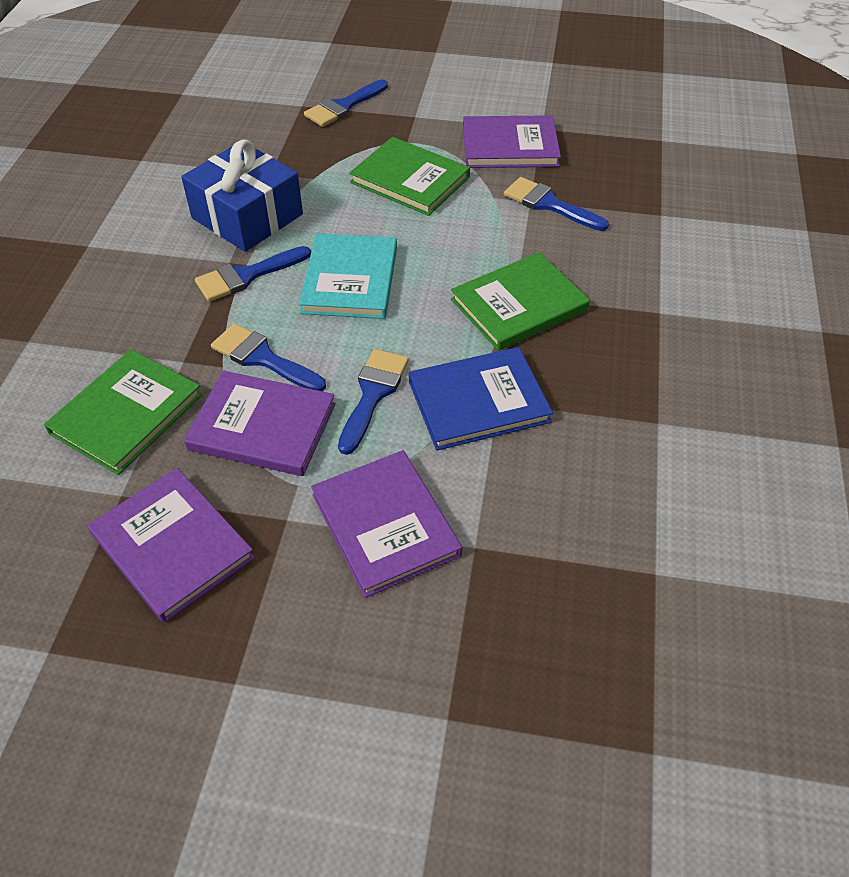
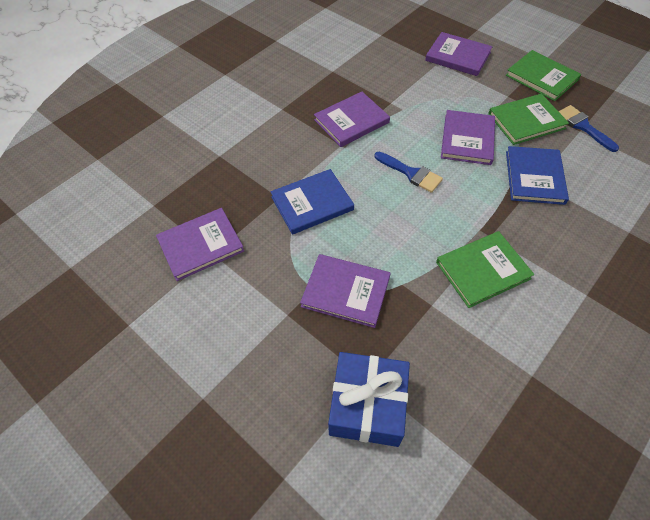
blue book: 1 -> 2
blue brush: 5 -> 2
purple book: 4 -> 5
turquoise book: 1 -> 0

